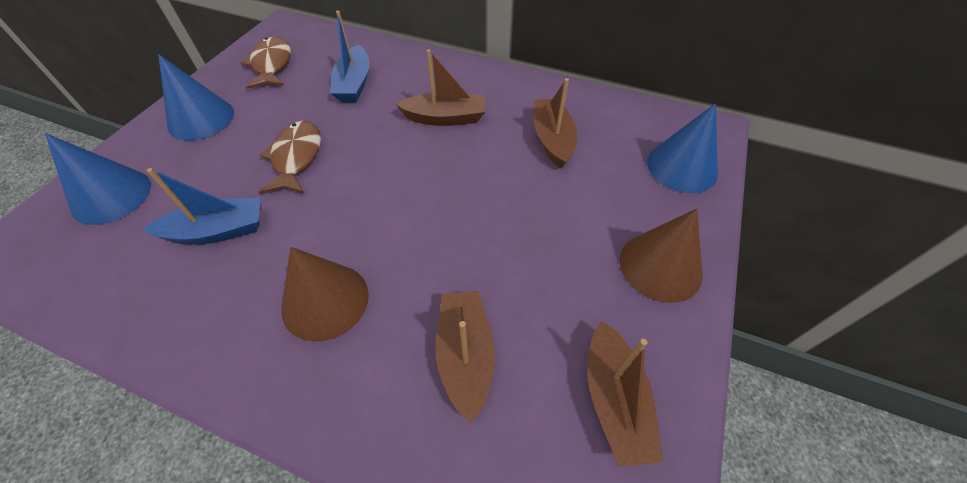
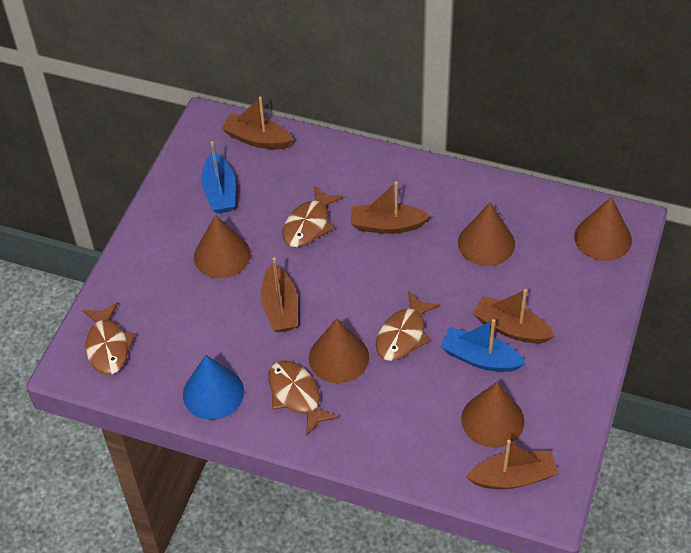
blue cone: 3 -> 1
brown boat: 4 -> 5
brown cone: 2 -> 5
brown fish: 2 -> 4

